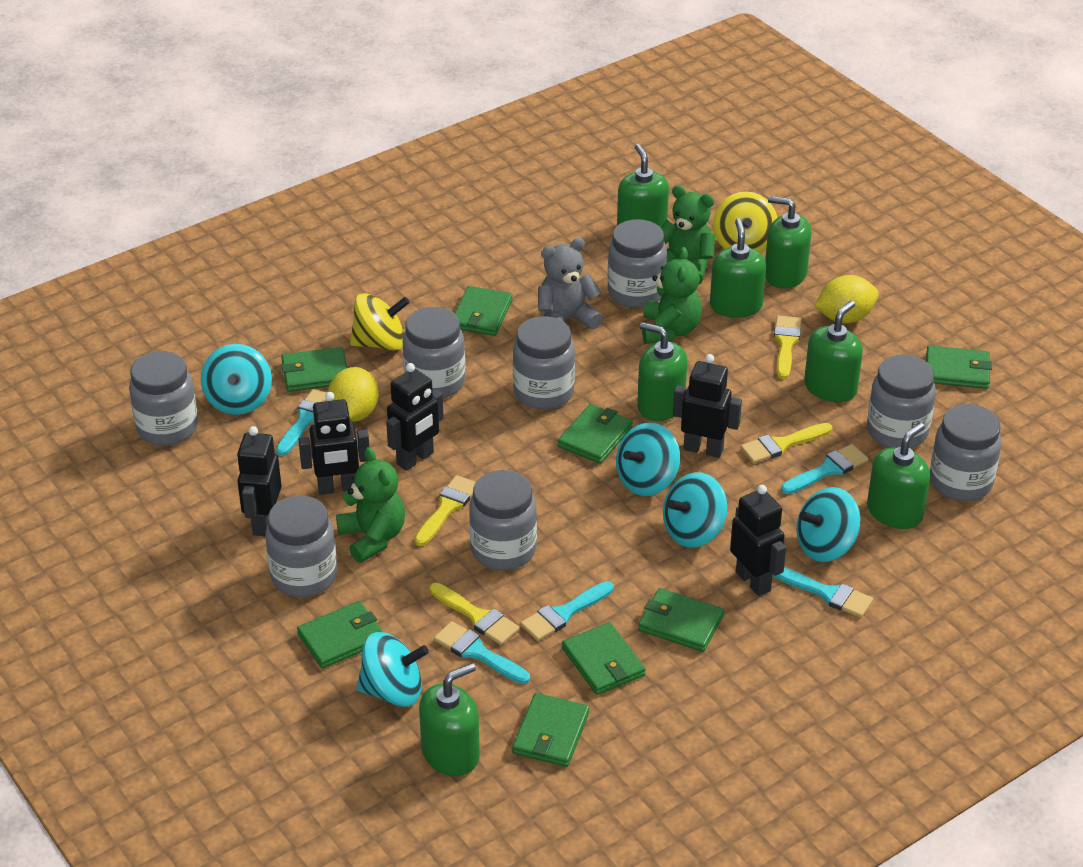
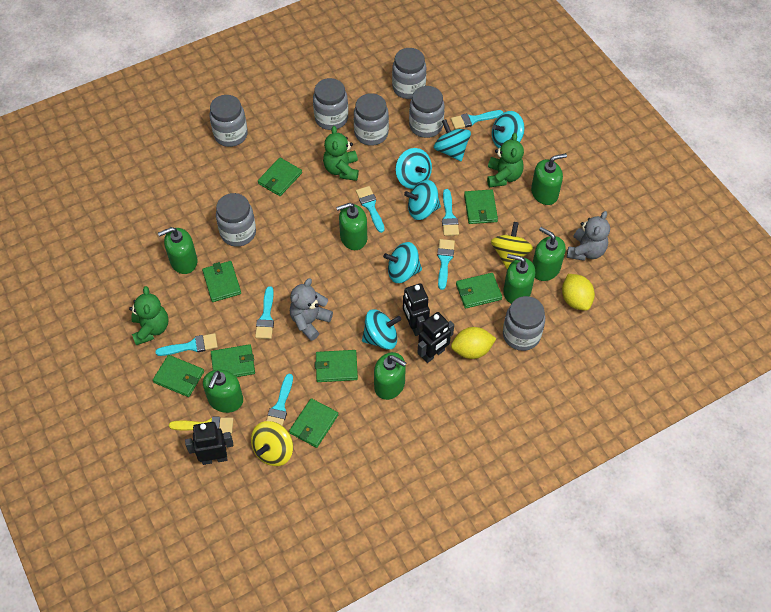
black robot: 5 -> 3
grey jar: 8 -> 7
grey teddy bear: 1 -> 2
turquoise brush: 5 -> 7
turquoise spinning top: 5 -> 6
yellow brush: 4 -> 1

